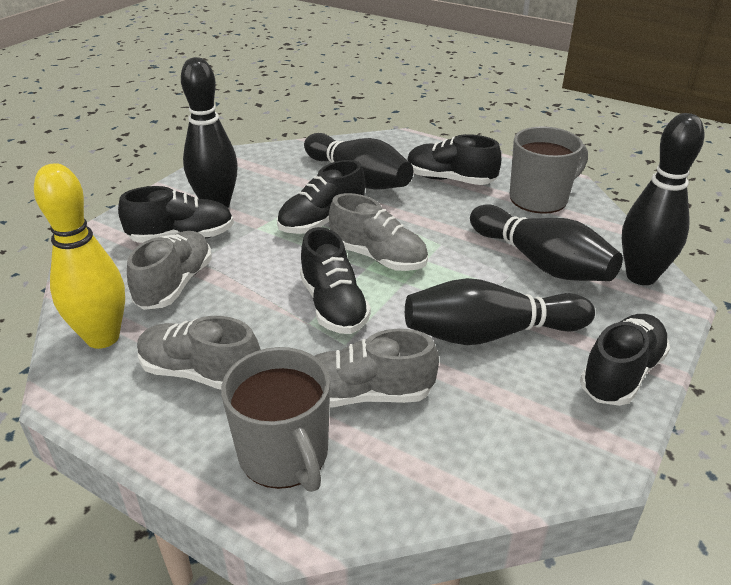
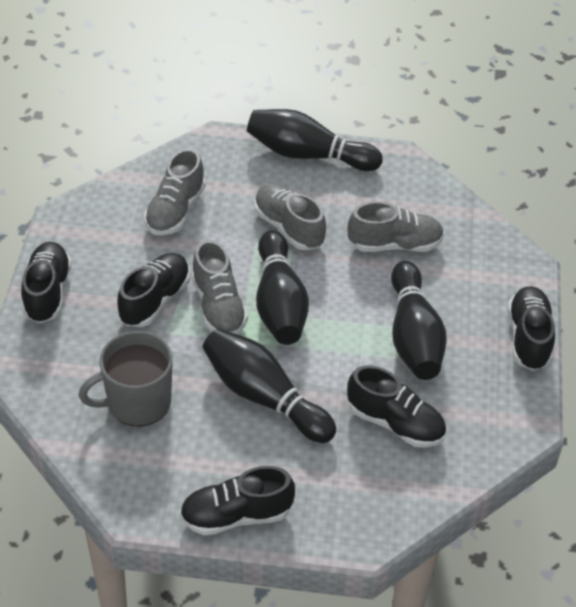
black bowling pin: 5 -> 4
grey mug: 2 -> 1
yellow bowling pin: 1 -> 0

